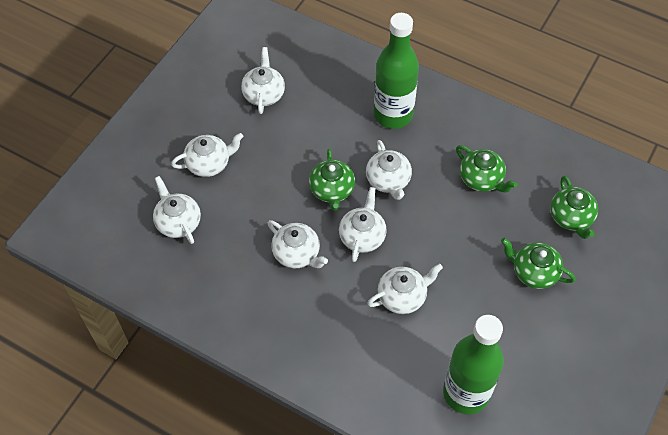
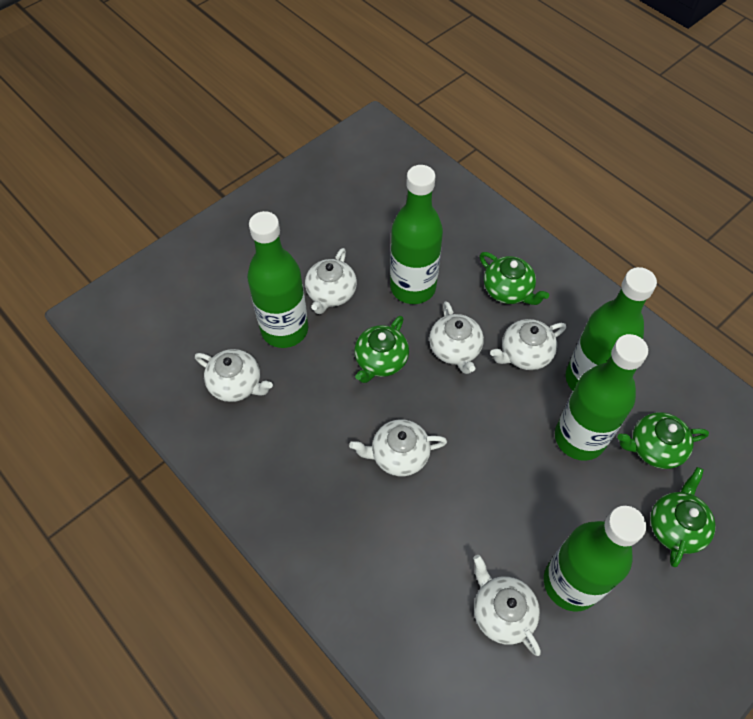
green bottle: 2 -> 5
white teapot: 7 -> 6

